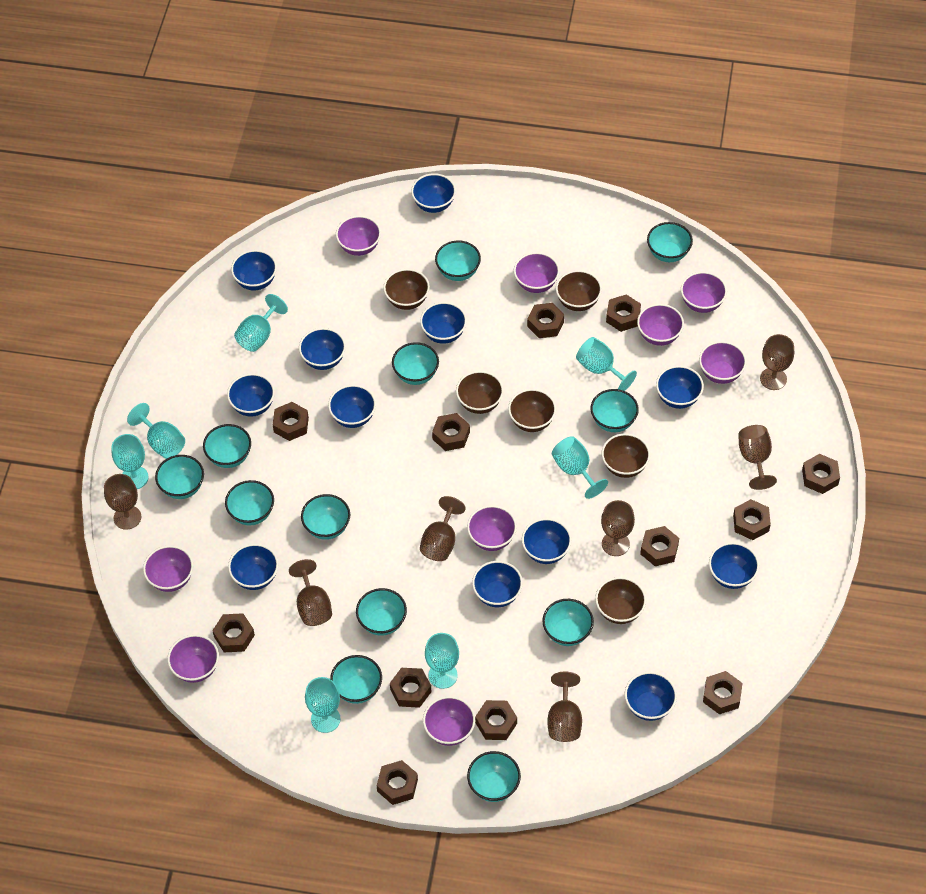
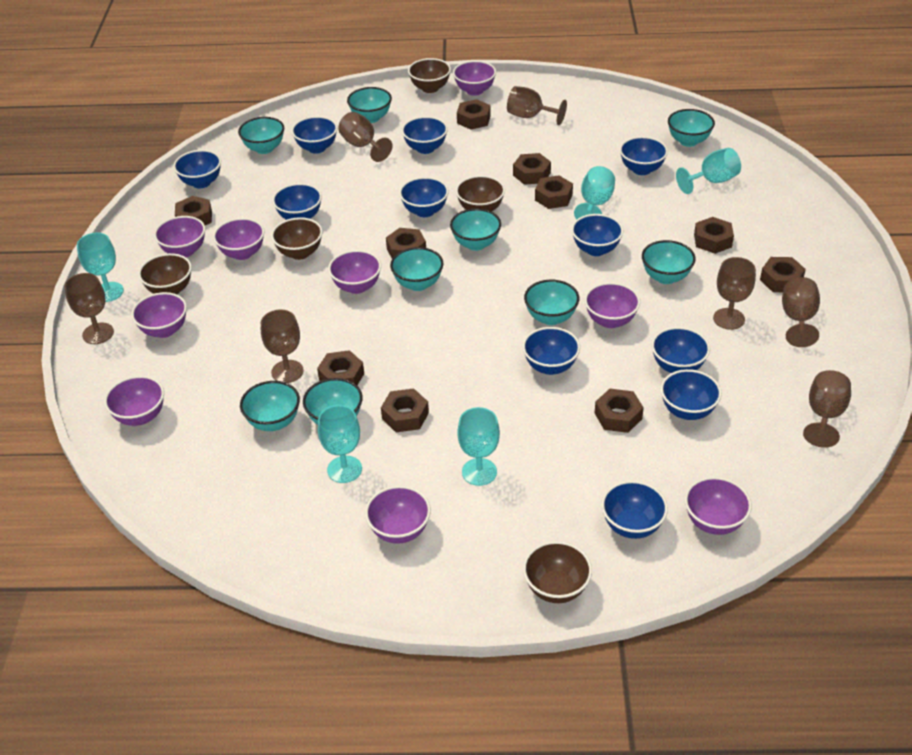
blue bowl: 12 -> 11
brown bowl: 6 -> 5
brown nut: 12 -> 10
turquoise bowl: 12 -> 9
turquoise goblet: 7 -> 5

